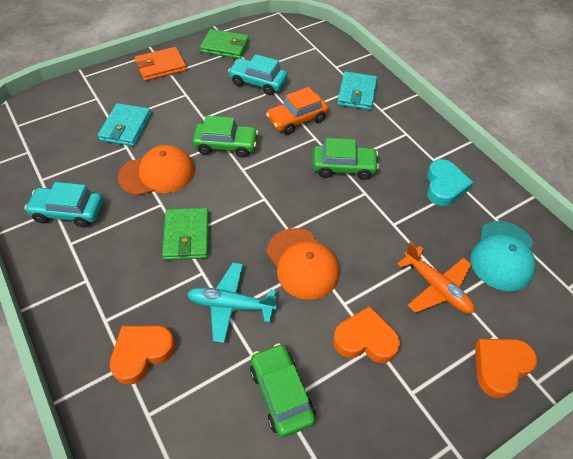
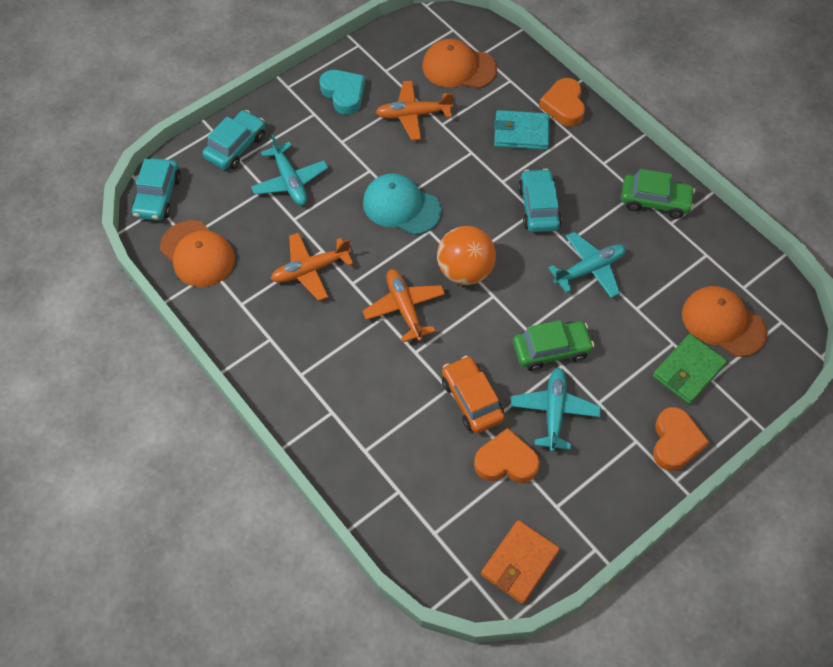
green car: 3 -> 2
green wallet: 2 -> 1
orange ball: 0 -> 1
orange cap: 2 -> 3
orange plane: 1 -> 3
turquoise car: 2 -> 3
turquoise plane: 1 -> 3
turquoise wallet: 2 -> 1

